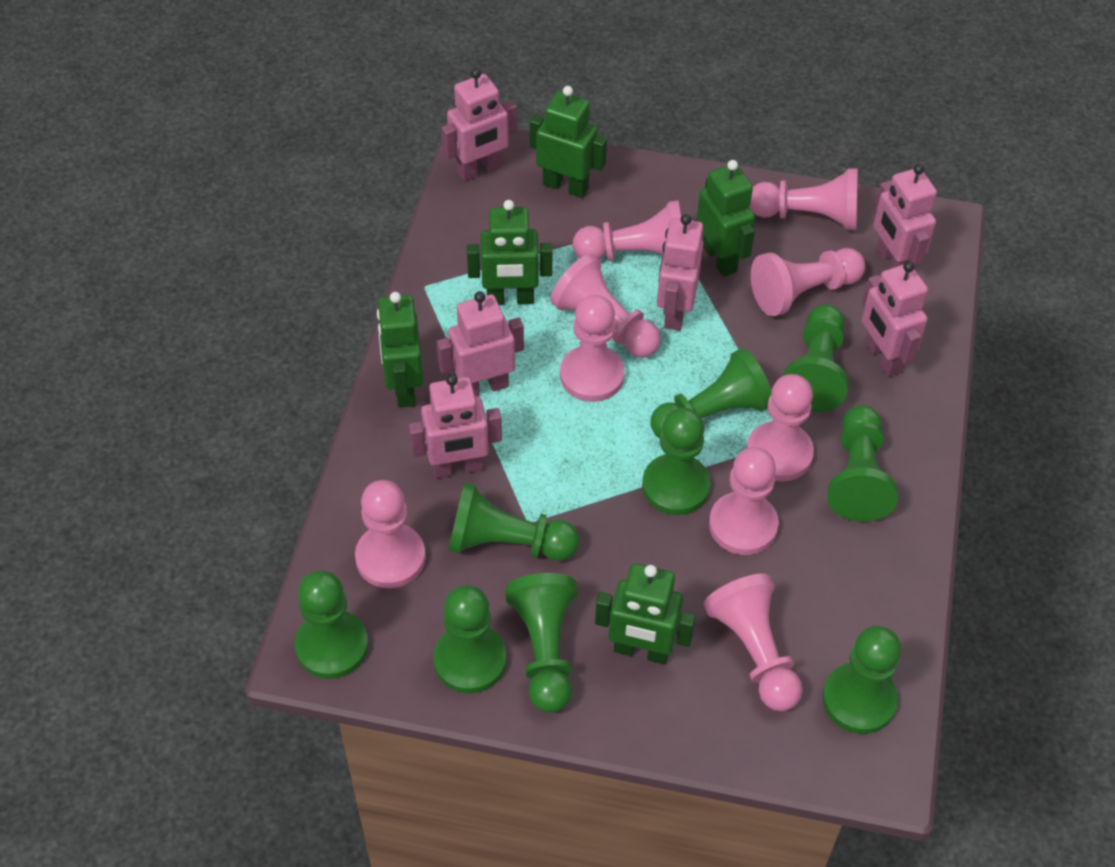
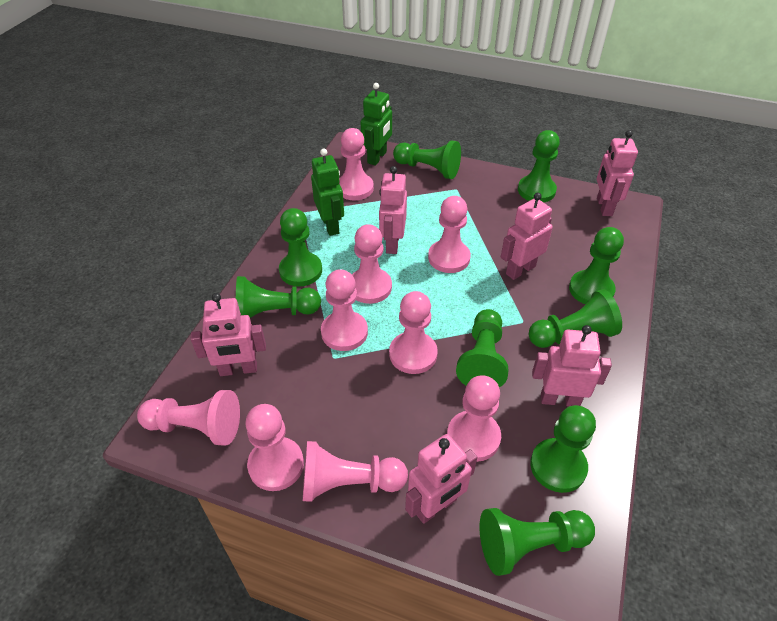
green robot: 5 -> 2

